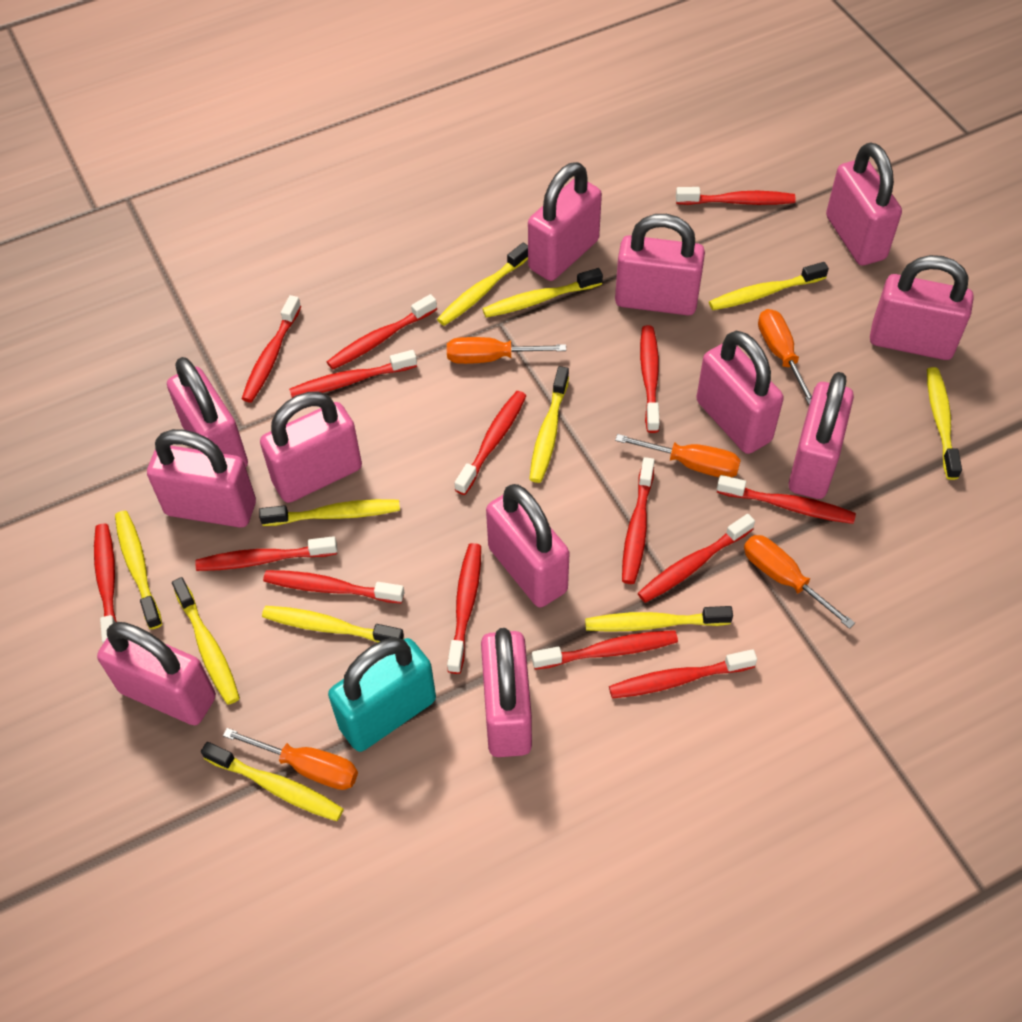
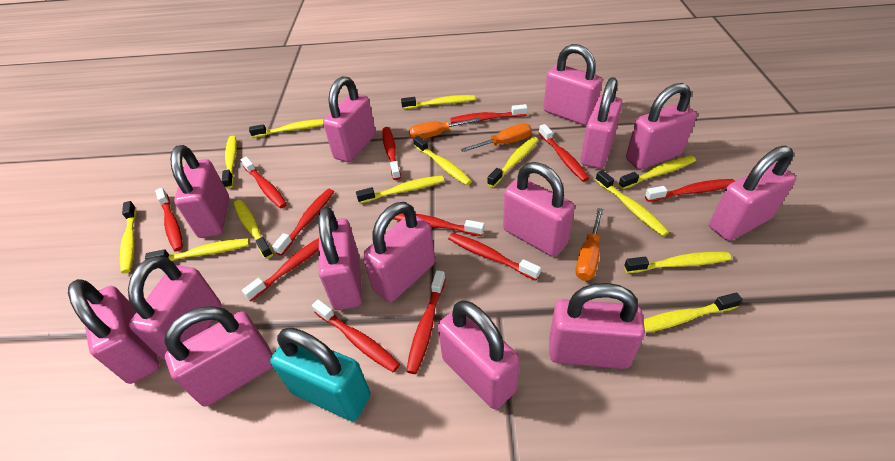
orange screwdriver: 5 -> 3
pink padlock: 12 -> 14
red toothbrush: 15 -> 12
yellow toothbrush: 11 -> 13

